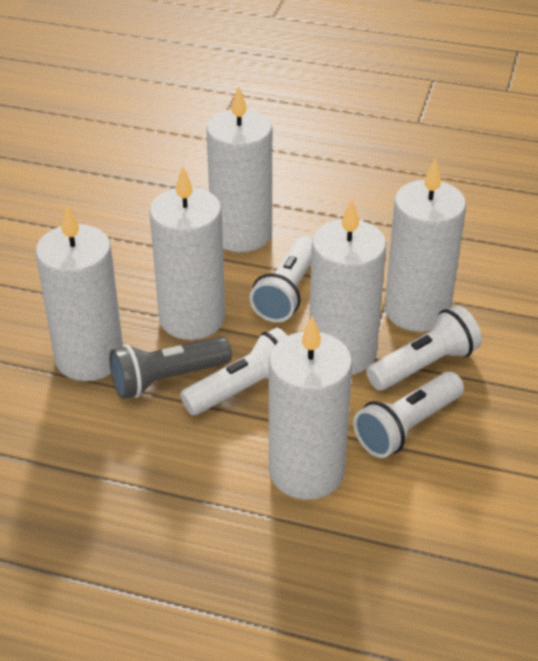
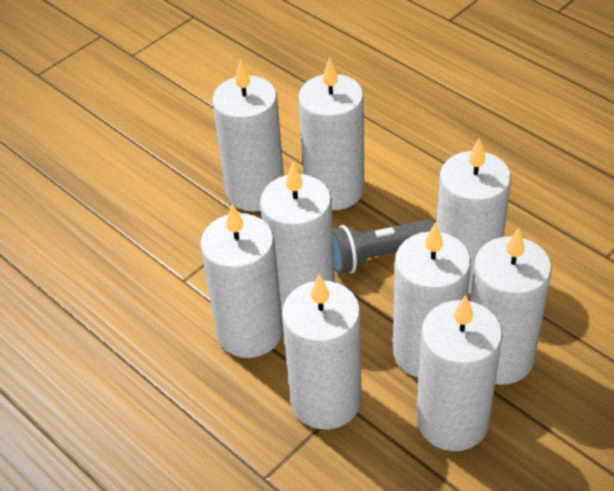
white candle: 6 -> 9
white flashlight: 4 -> 0

